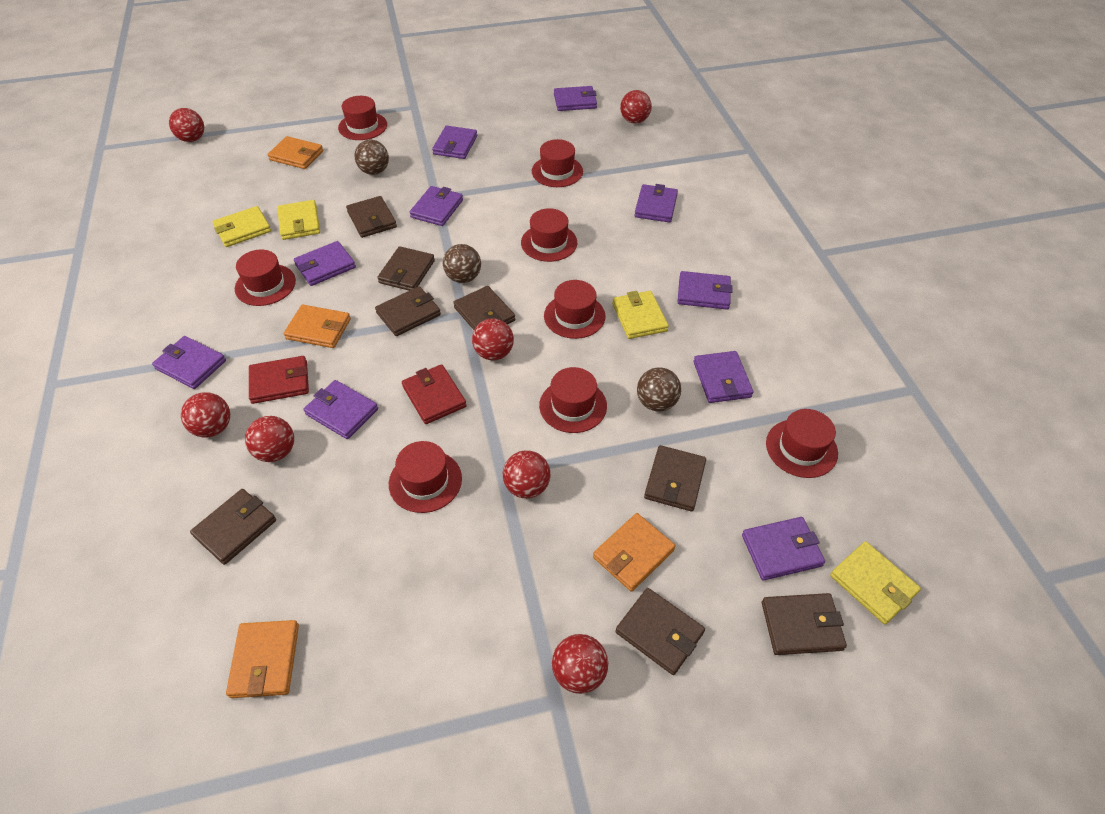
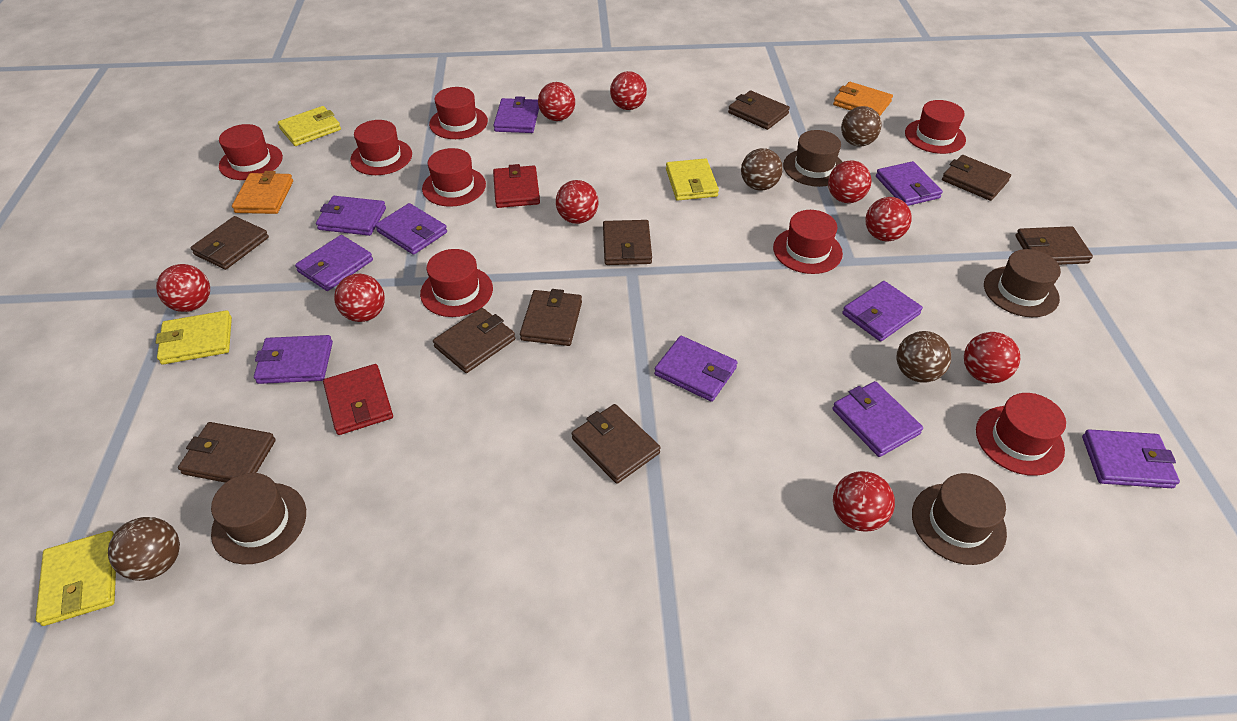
brown ball: 3 -> 4
brown hat: 0 -> 4
brown wallet: 8 -> 9
orange wallet: 4 -> 2
red ball: 7 -> 9

